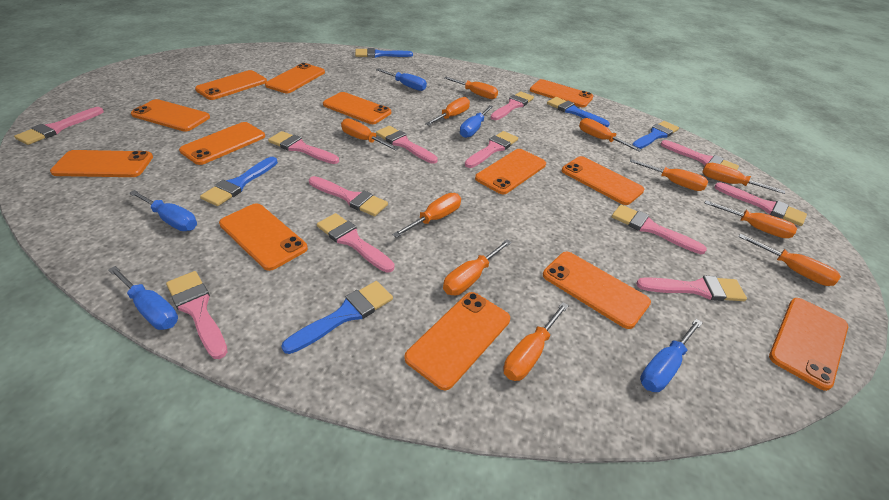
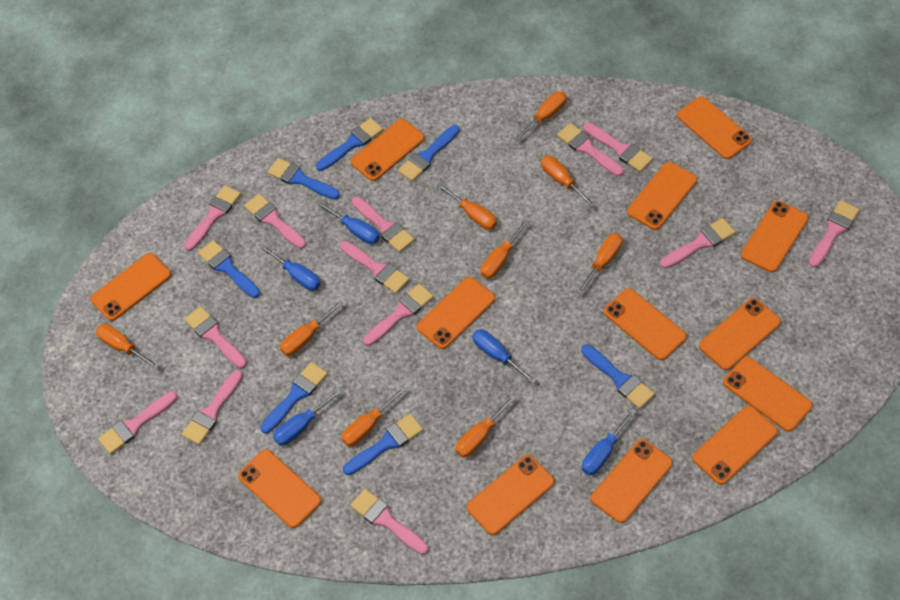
blue brush: 5 -> 7
orange screwdriver: 11 -> 9
pink brush: 12 -> 13

